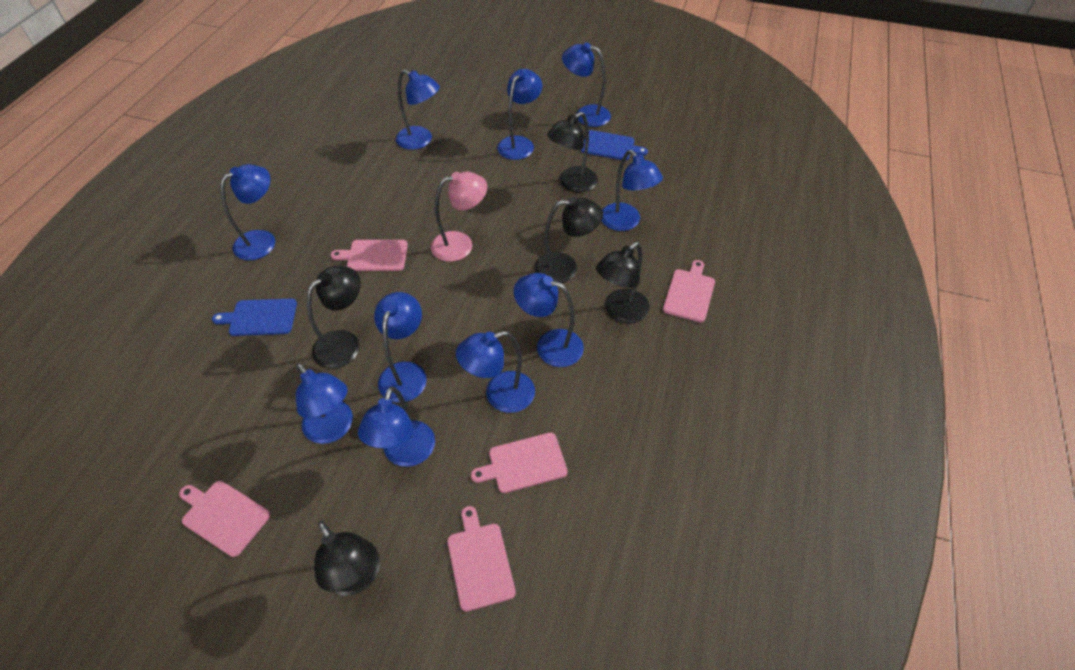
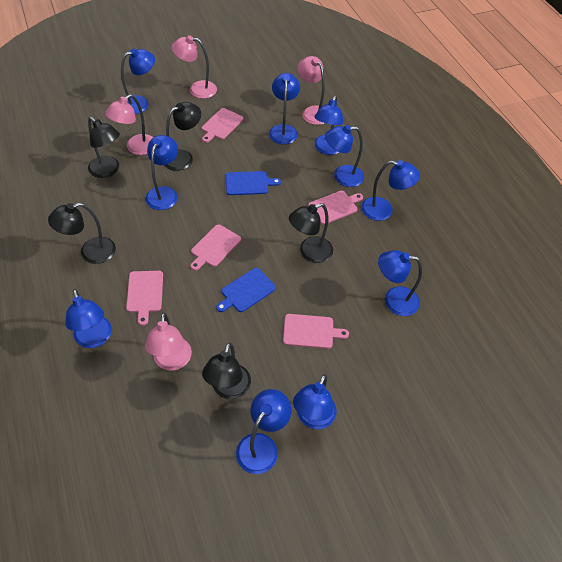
pink lamp: 1 -> 4

